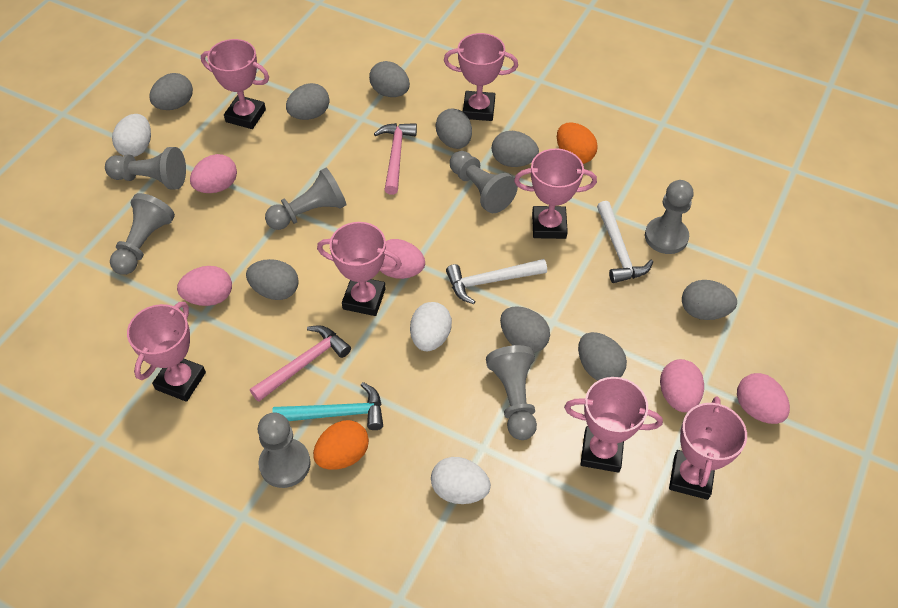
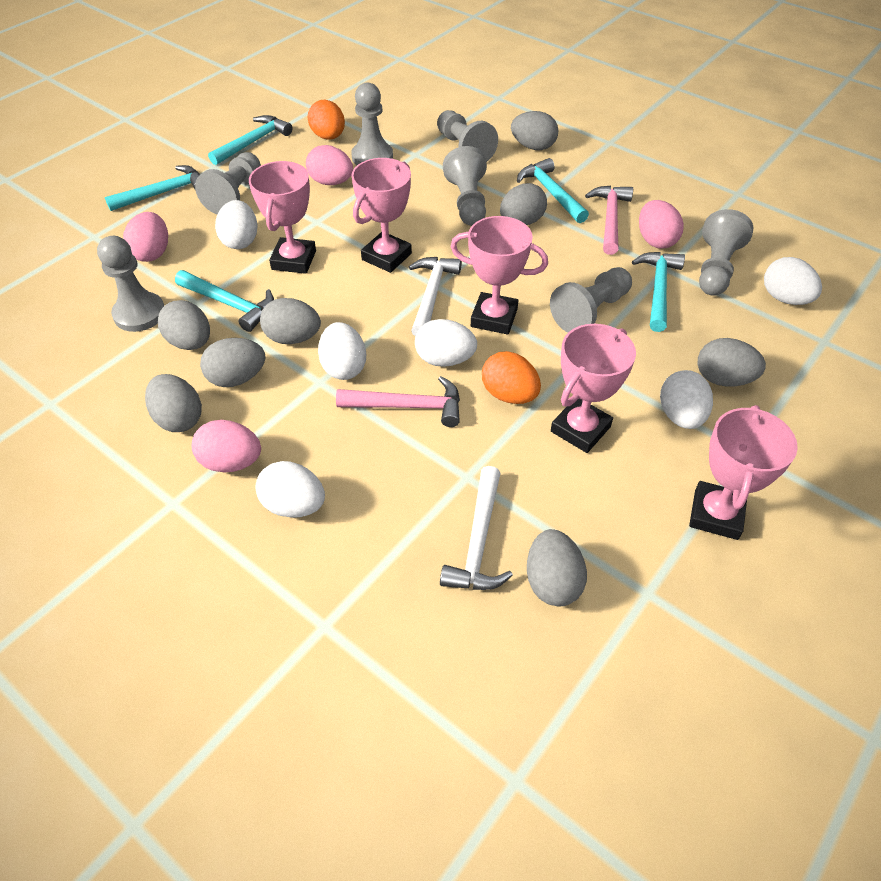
grey egg: 9 -> 8
pink egg: 5 -> 4
pink trophy: 7 -> 5
turquoise hammer: 1 -> 5
white egg: 3 -> 6

